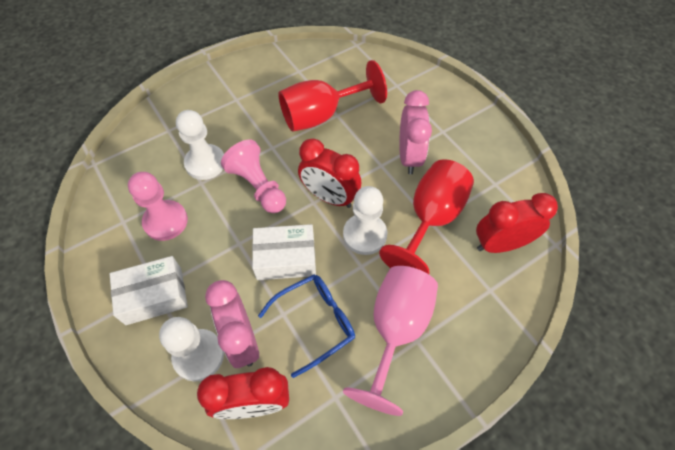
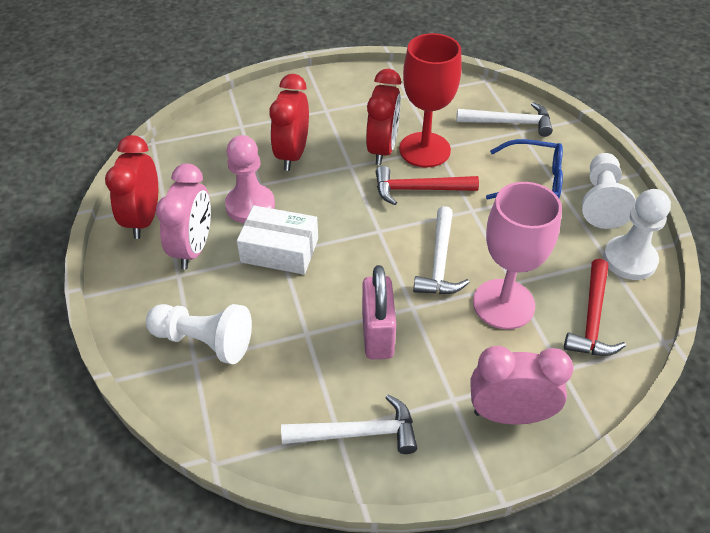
pink padlock: 0 -> 1
pink pawn: 2 -> 1
red goblet: 2 -> 1
red hammer: 0 -> 2
white box: 2 -> 1
white hammer: 0 -> 3

